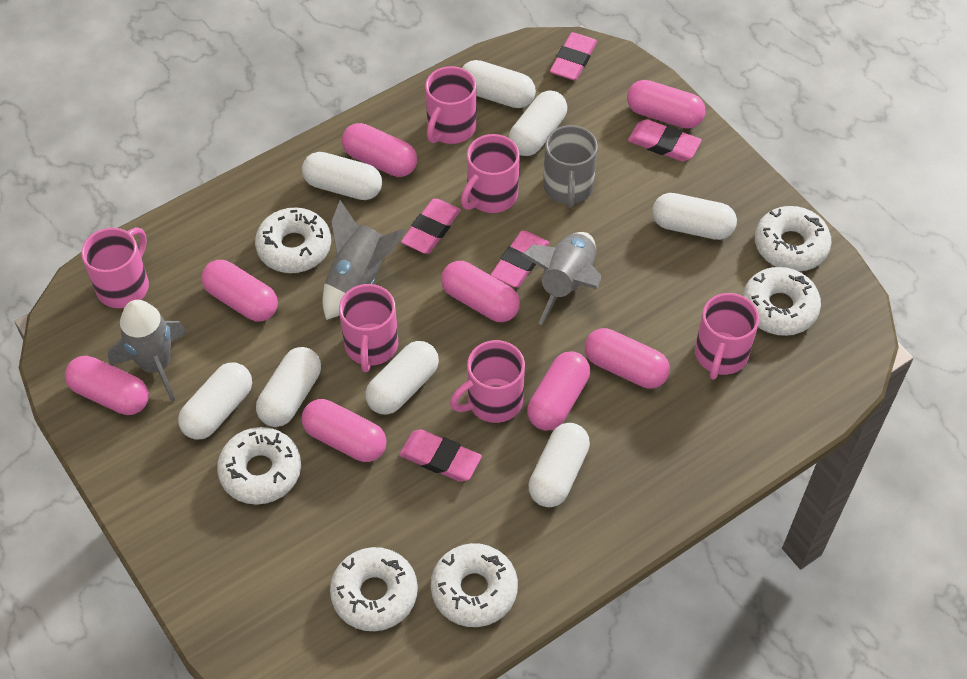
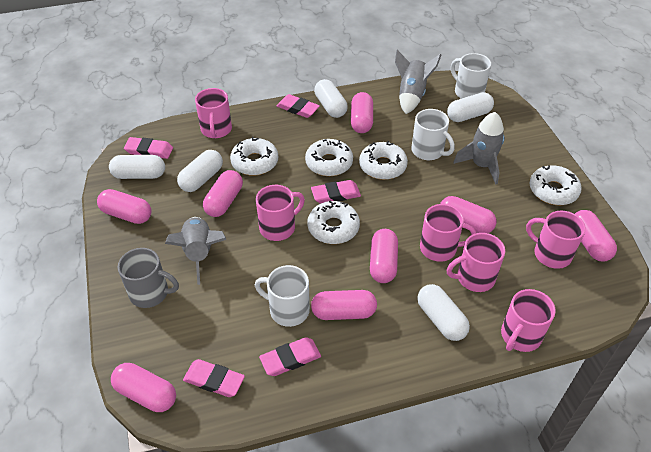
white capsule: 8 -> 5
white donut: 6 -> 5
white mug: 0 -> 3

